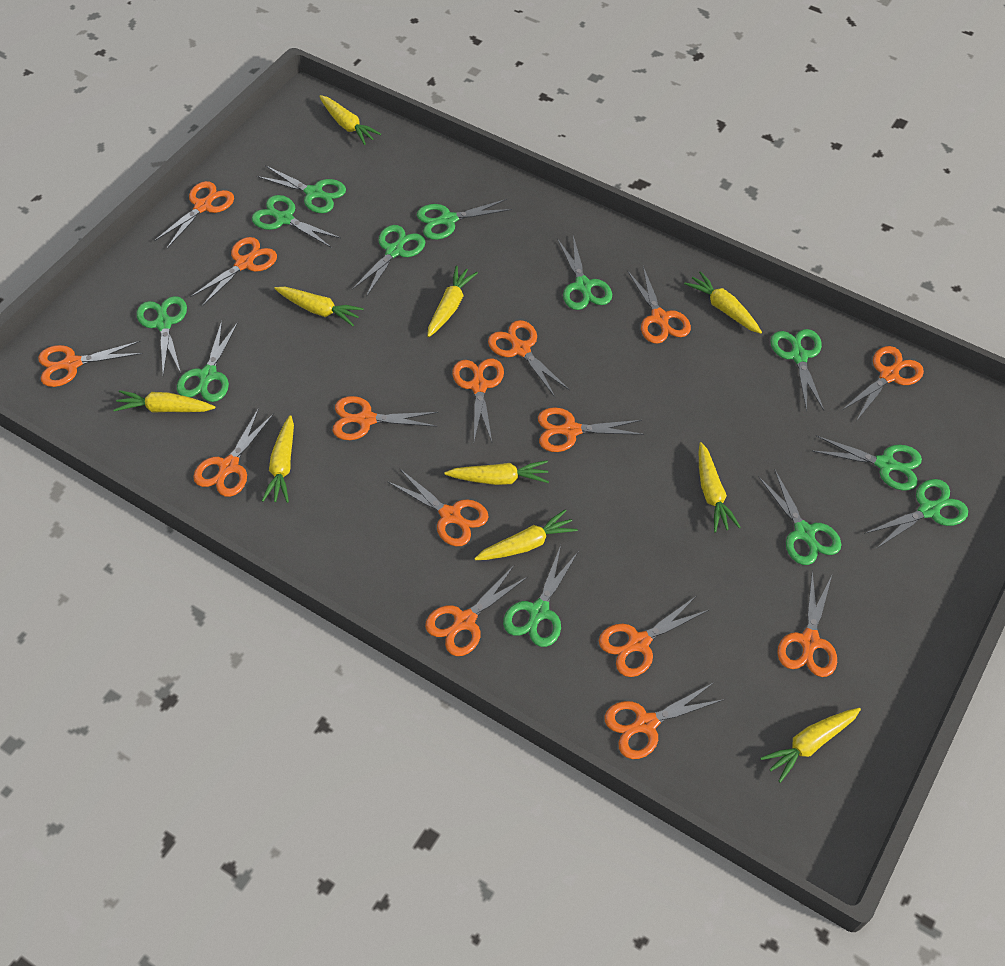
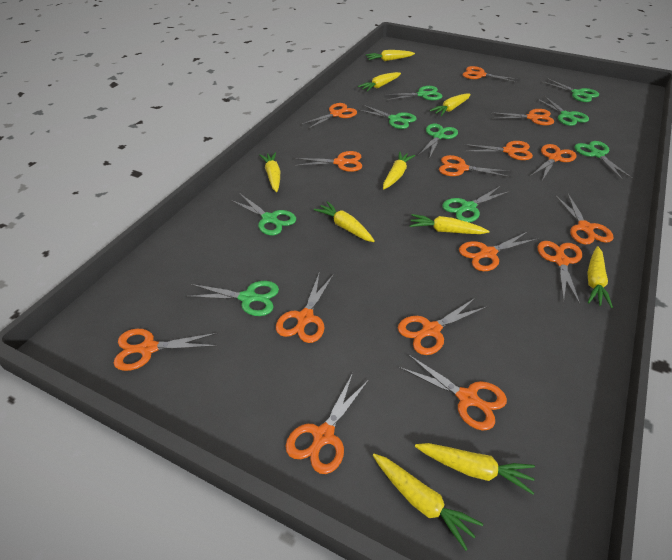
green scissors: 12 -> 9

